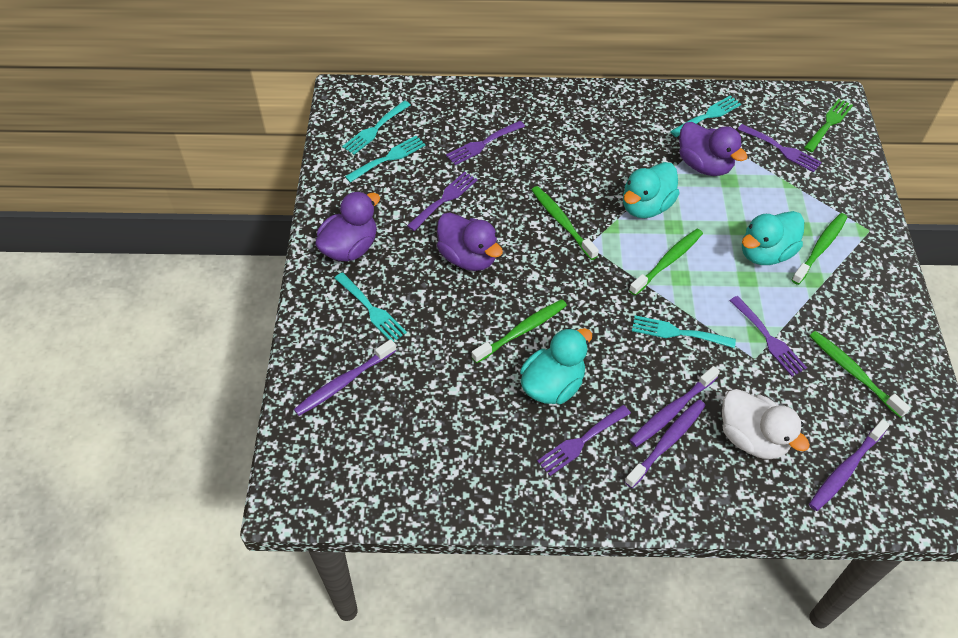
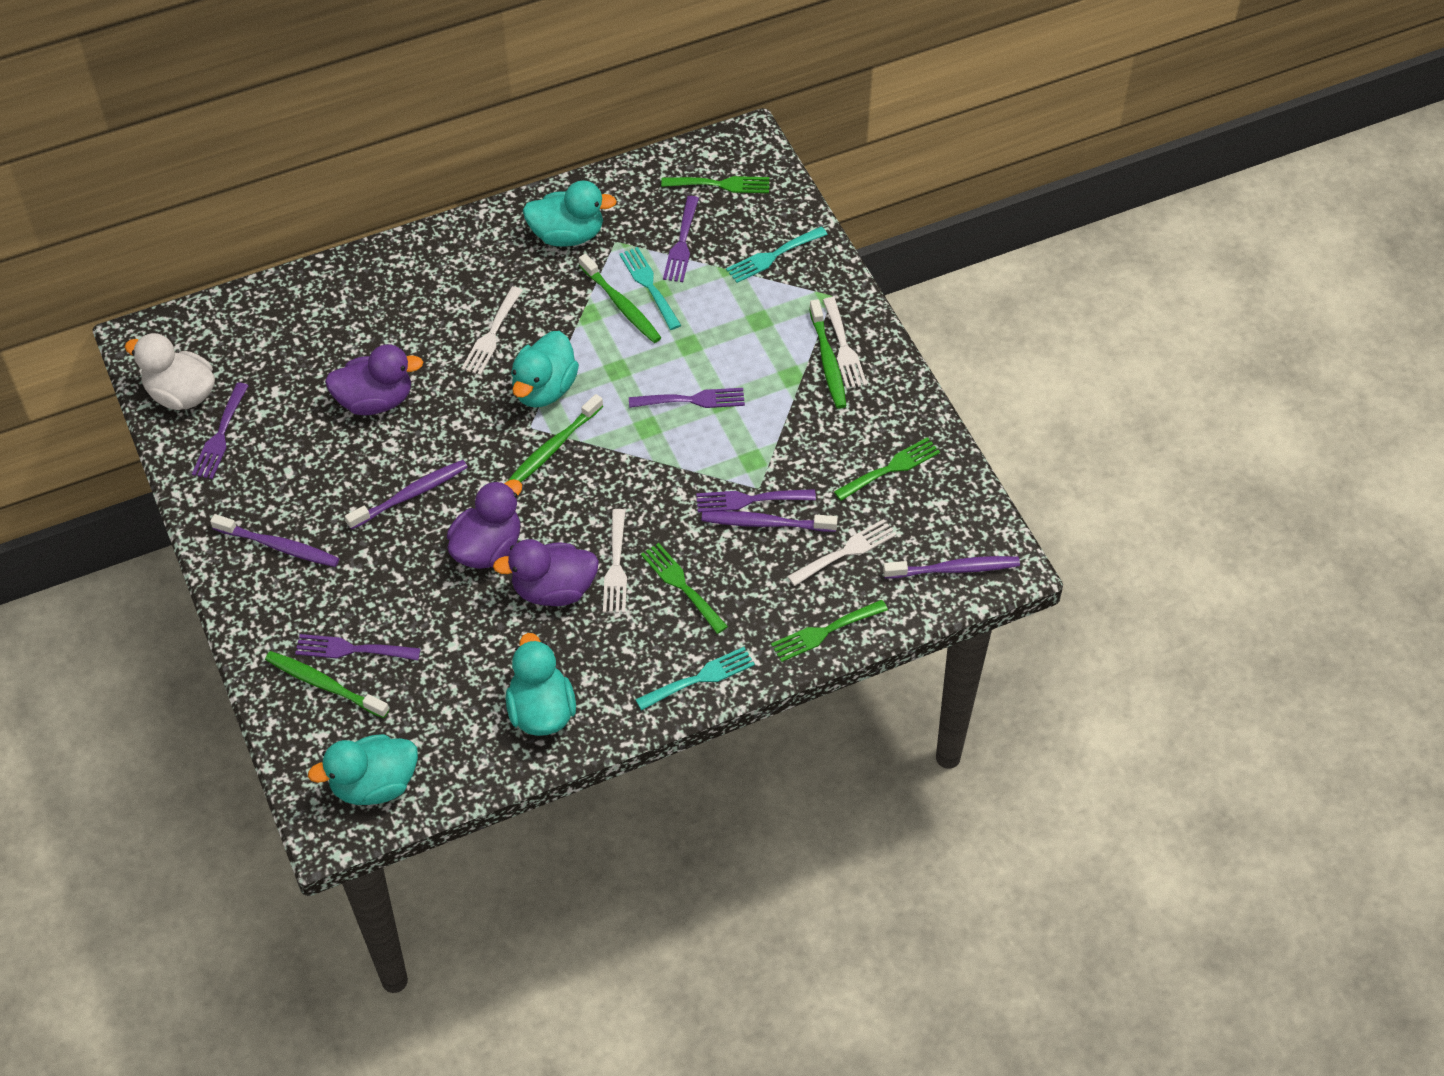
green fork: 1 -> 4
green toothbrush: 5 -> 4
turquoise duck: 3 -> 4
turquoise fork: 5 -> 3
white fork: 0 -> 4

